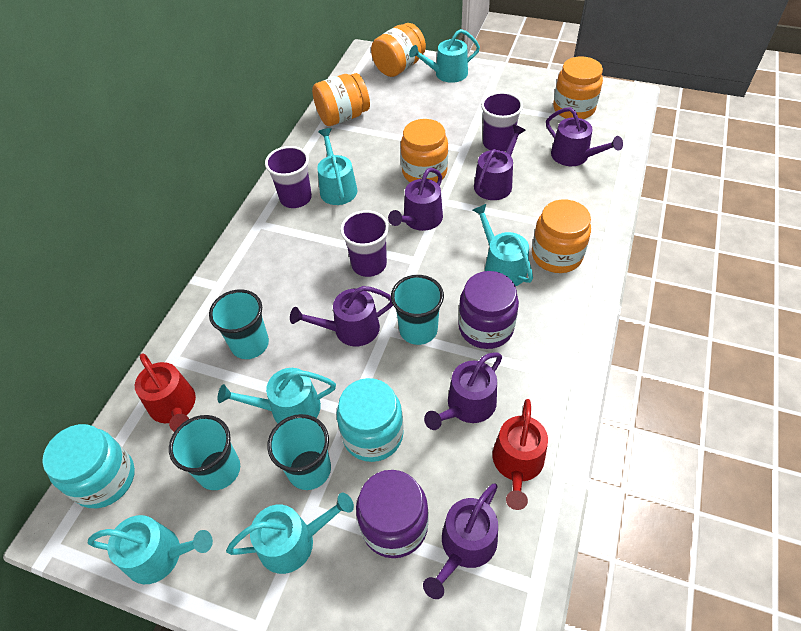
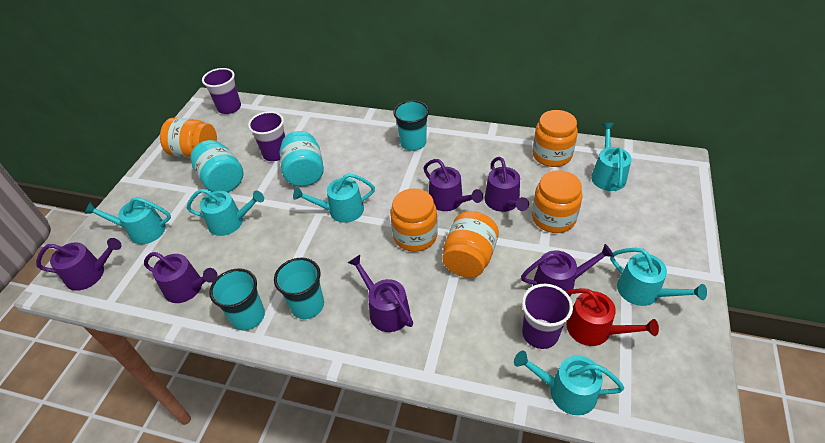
purple jar: 2 -> 0
red watering can: 2 -> 1
turquoise cup: 4 -> 3

